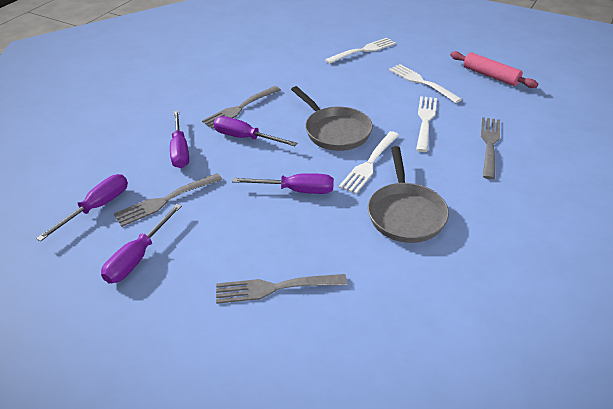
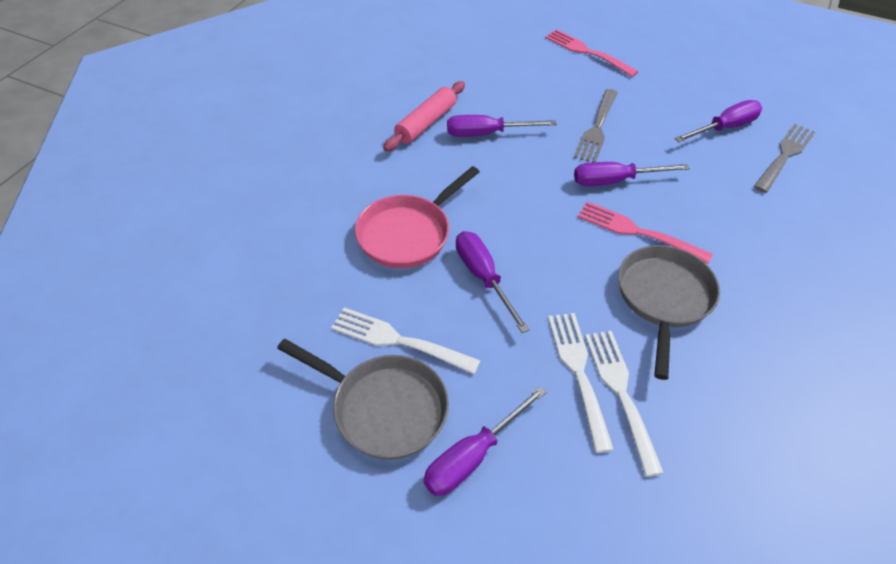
grey fork: 4 -> 2
pink fork: 0 -> 2
pink pan: 0 -> 1
white fork: 4 -> 3

